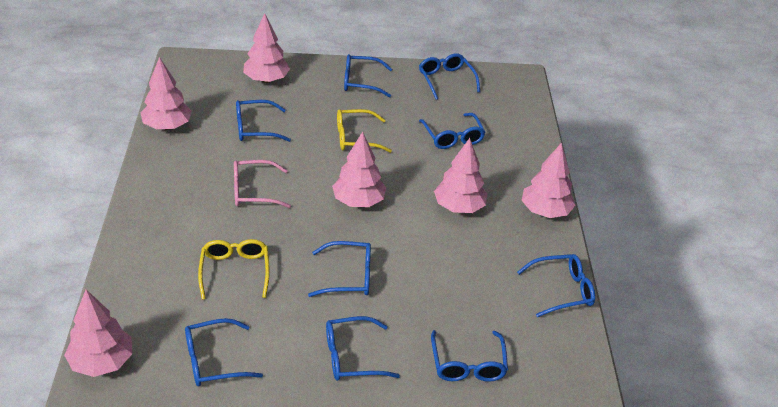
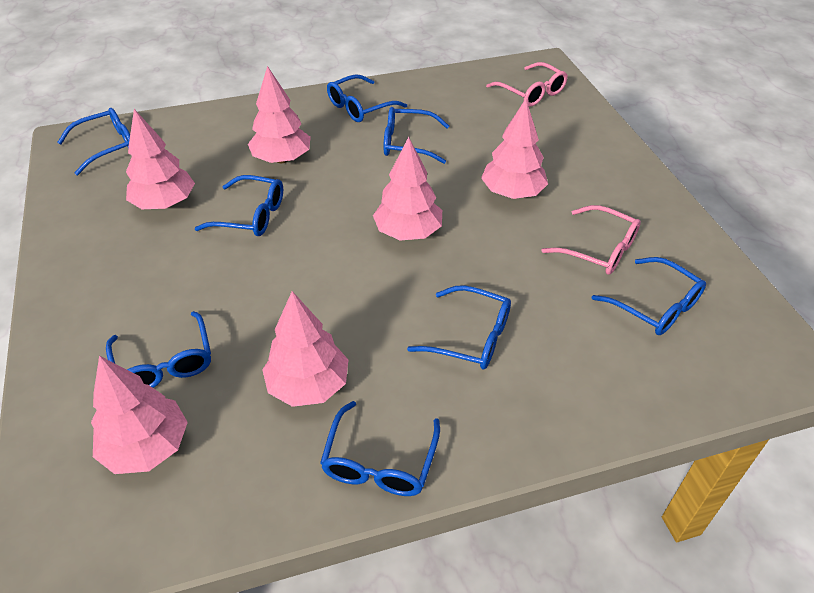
blue glasses: 9 -> 8
pink glasses: 1 -> 2
yellow glasses: 2 -> 0

